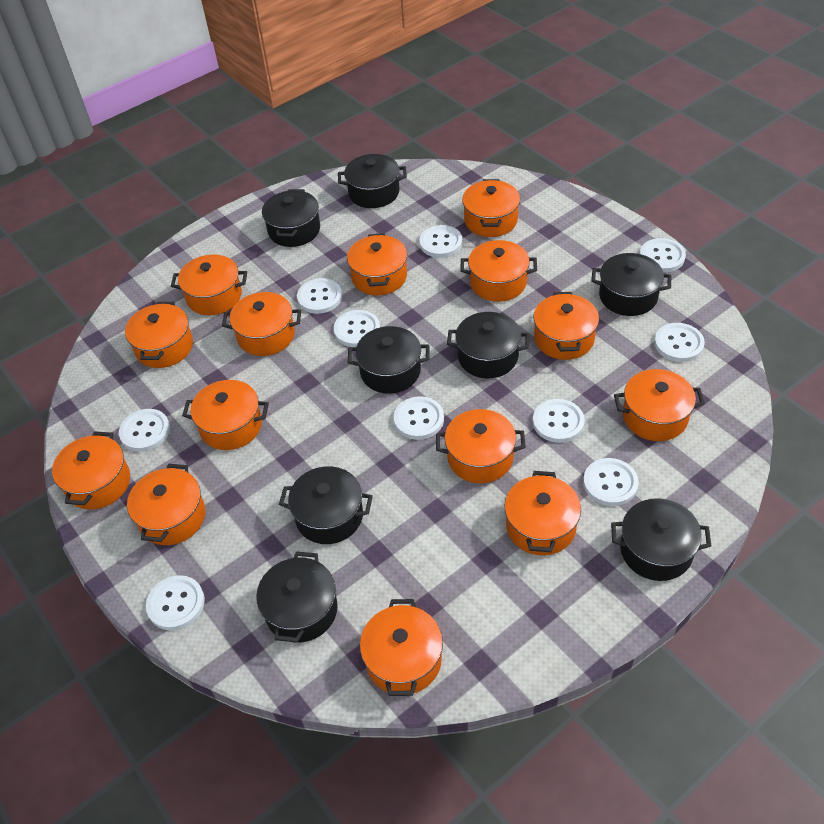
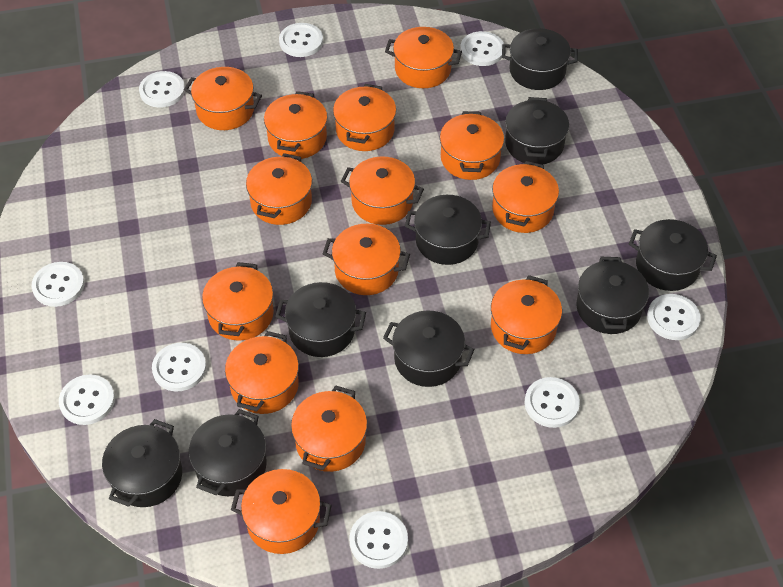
black pot: 8 -> 9
white button: 10 -> 9

